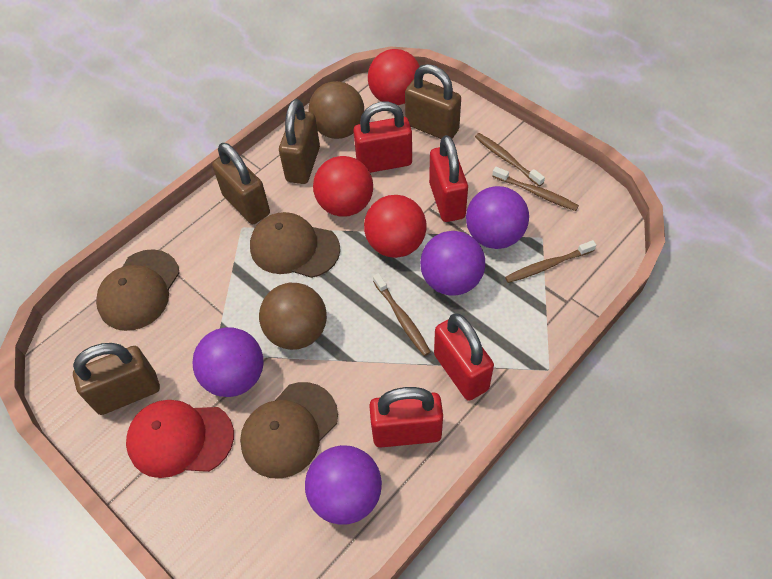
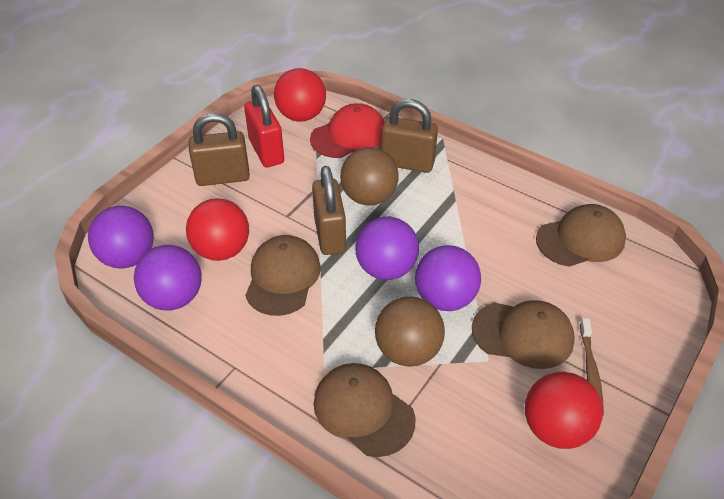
brown cap: 3 -> 4
brown padlock: 4 -> 3
brown toothbrush: 4 -> 1
red padlock: 4 -> 1

